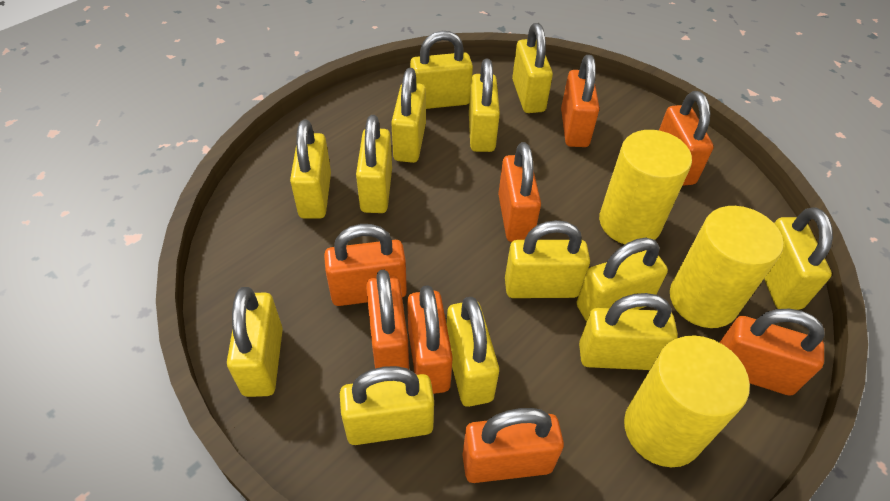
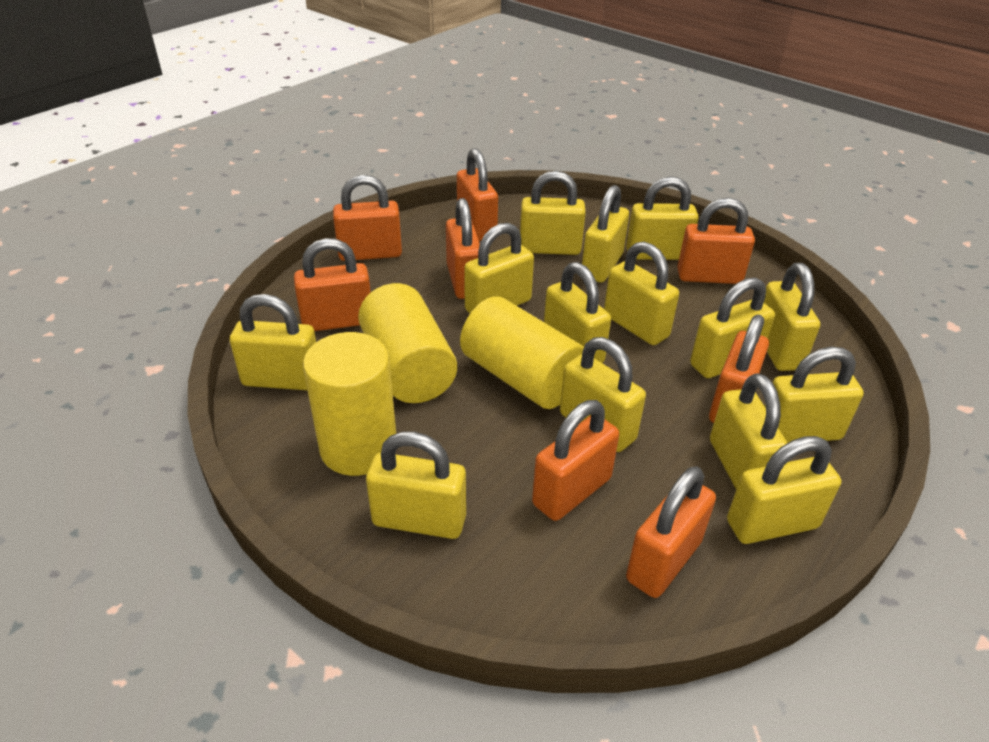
yellow padlock: 13 -> 14

